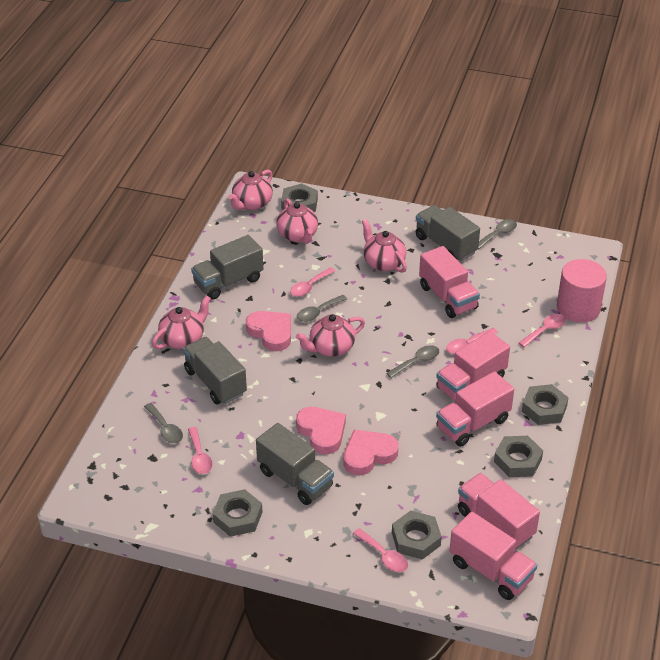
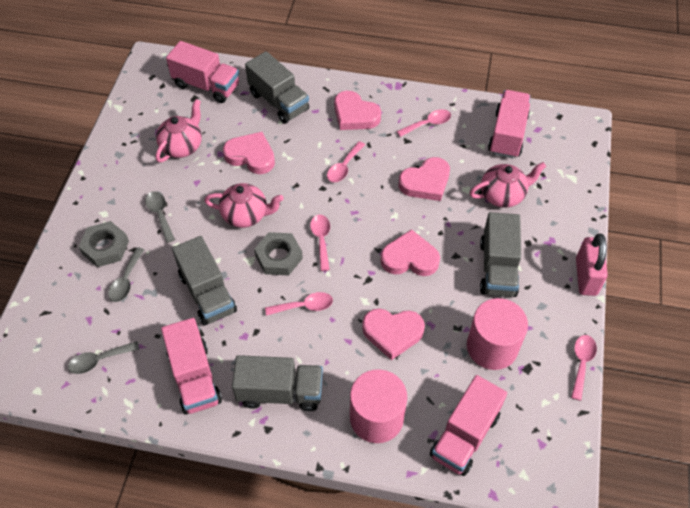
grey nut: 5 -> 2
grey spoon: 4 -> 3
pink cylinder: 1 -> 2
pink heart: 3 -> 5
pink padlock: 0 -> 1
pink teapot: 5 -> 3
pink truck: 5 -> 4

